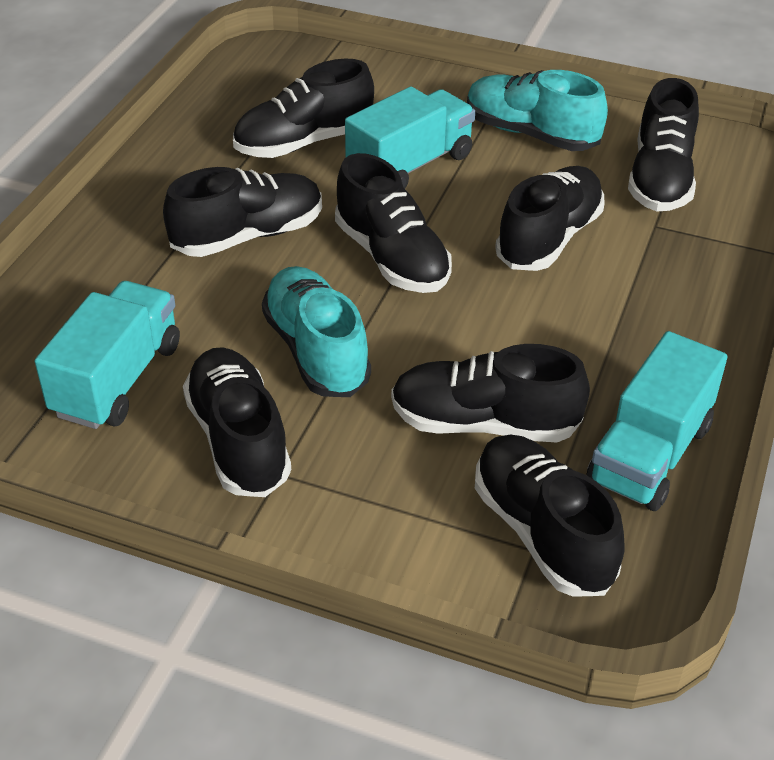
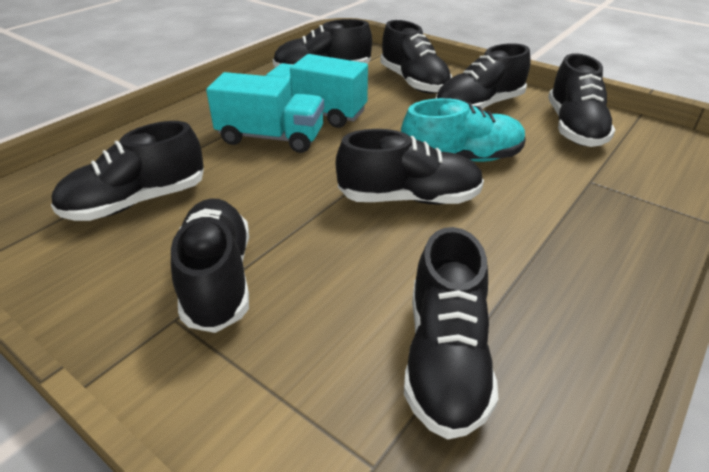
turquoise shoe: 2 -> 1
turquoise truck: 3 -> 2

